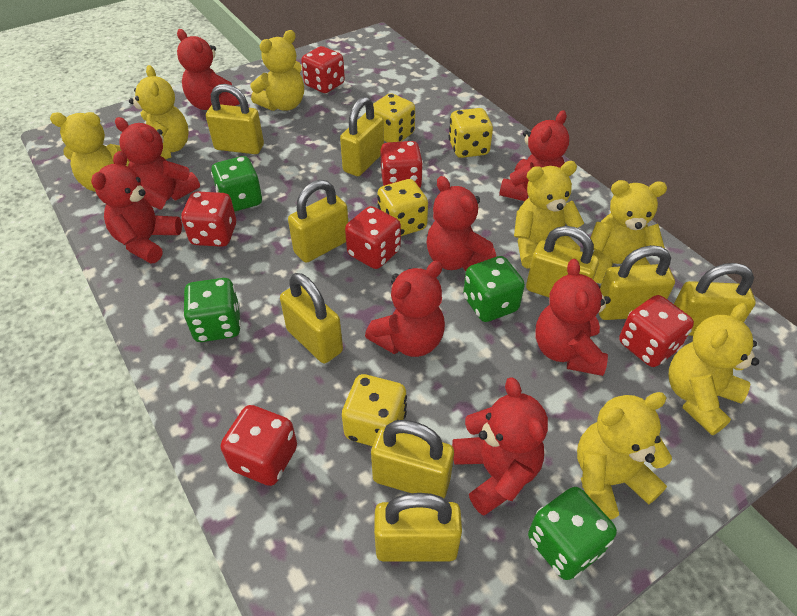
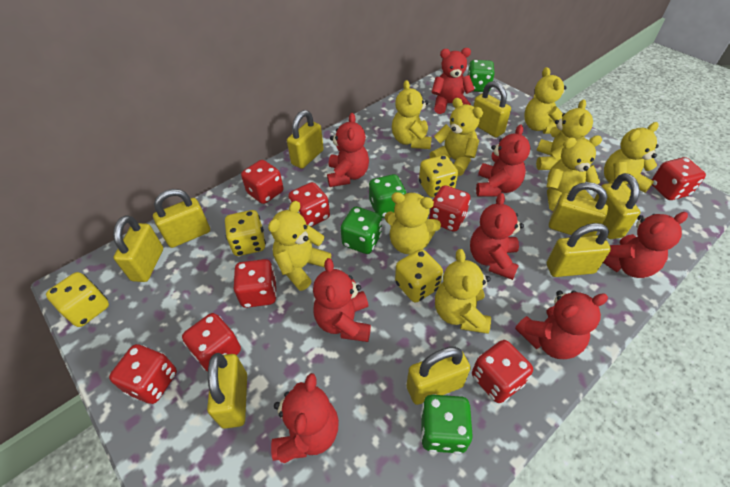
red dice: 6 -> 8
yellow teddy bear: 7 -> 9

